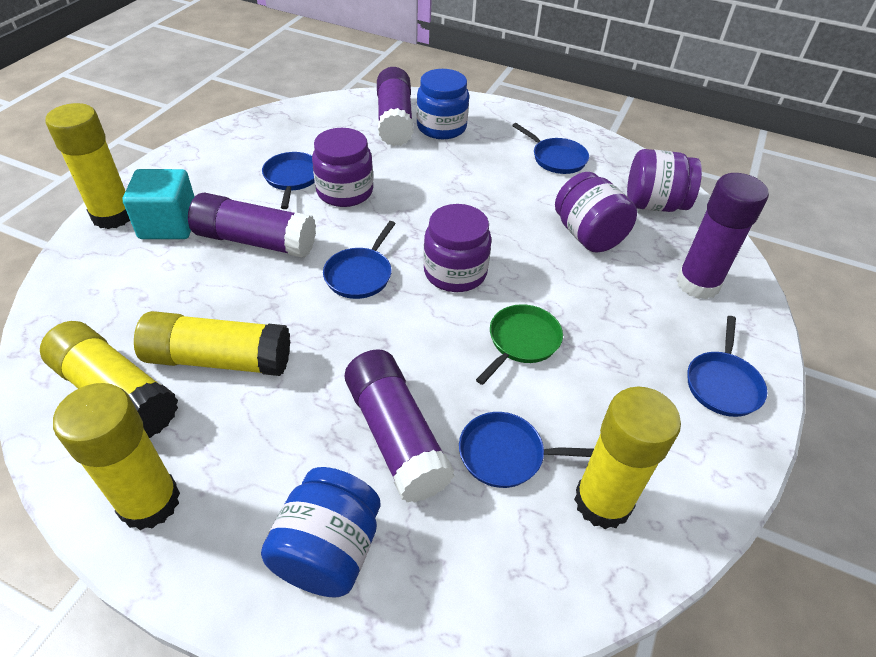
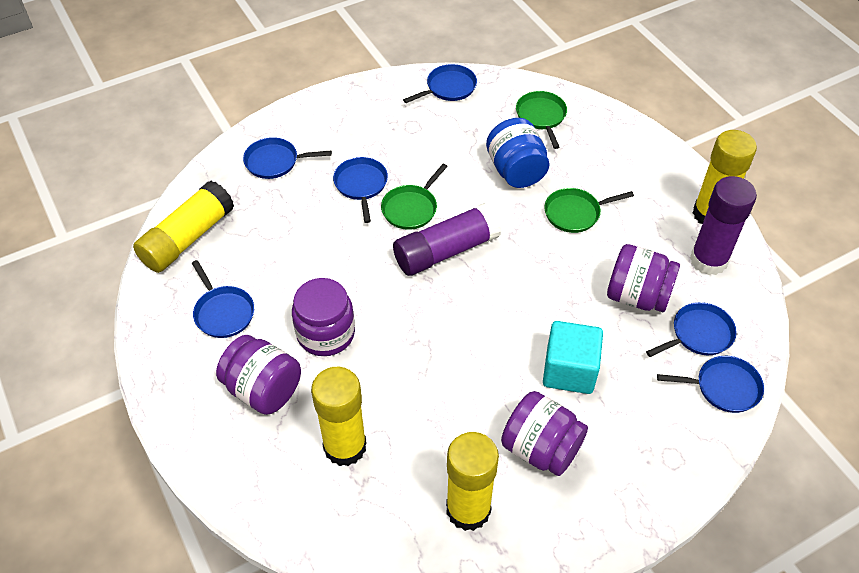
blue jar: 2 -> 1
blue pan: 5 -> 6
green pan: 1 -> 3
purple glue stick: 4 -> 2
yellow glue stick: 5 -> 4

